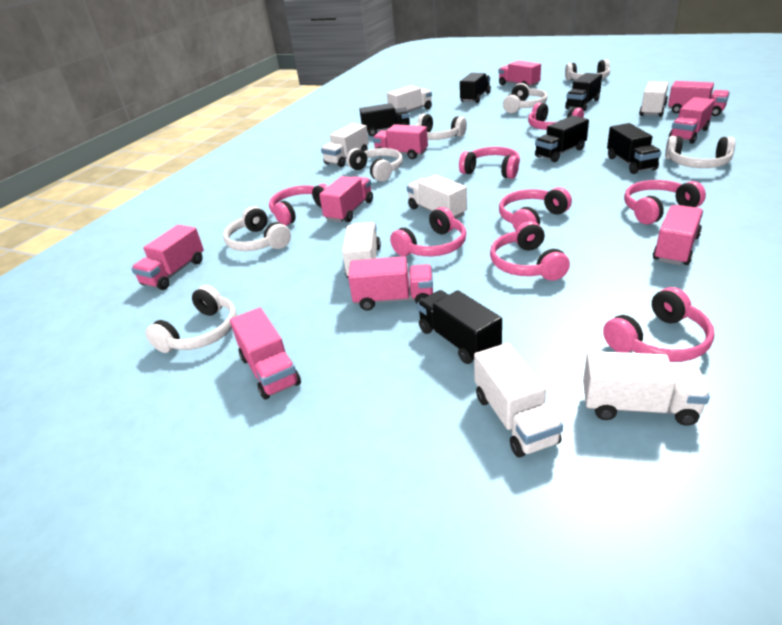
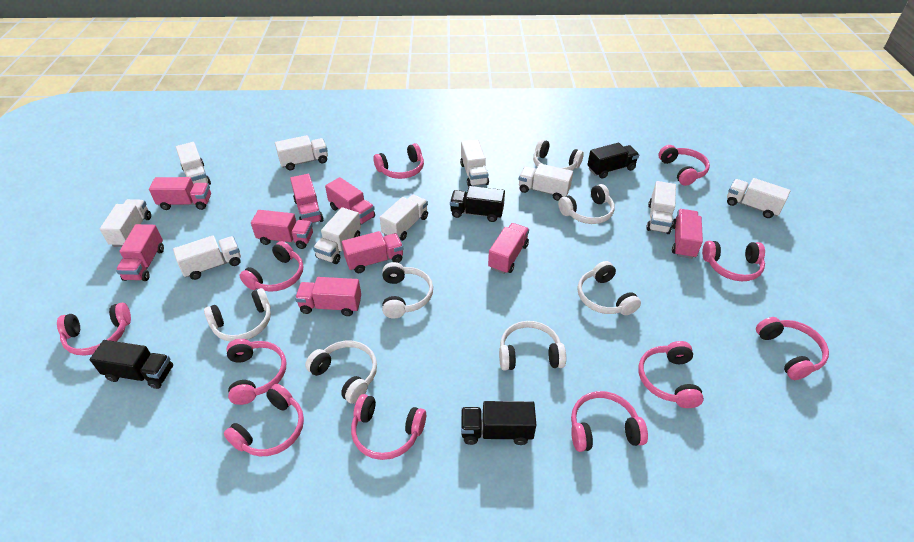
black truck: 6 -> 4
pink headphones: 8 -> 11
white truck: 7 -> 10

